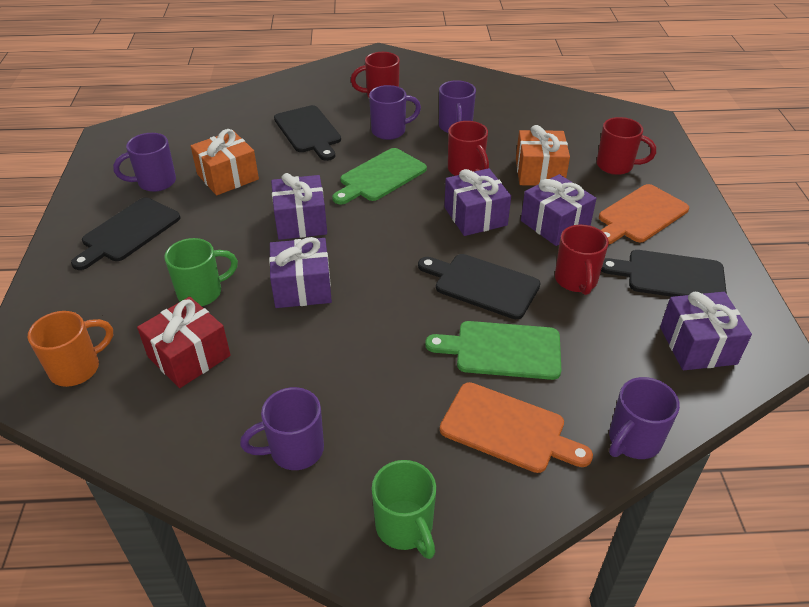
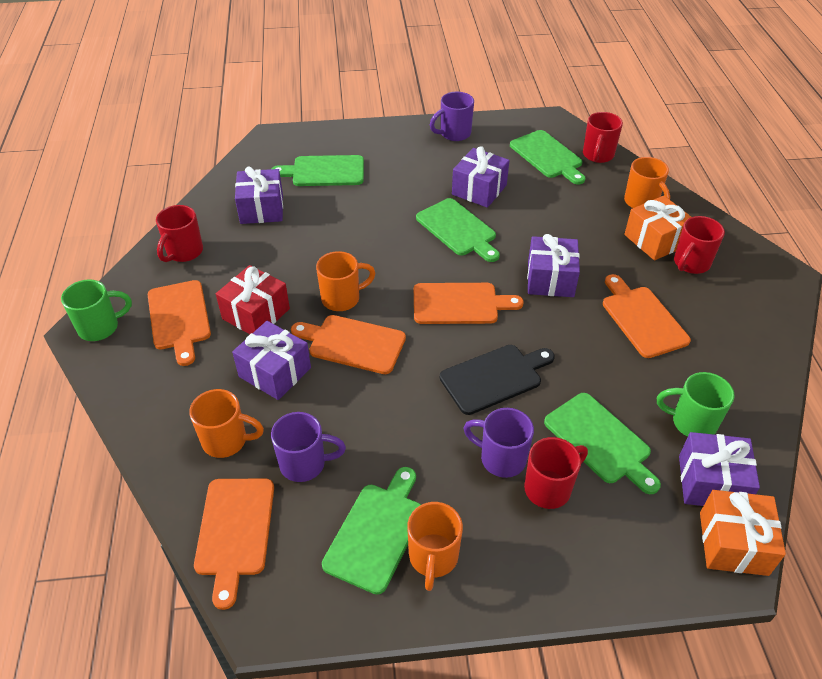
black cutting board: 4 -> 1
green cutting board: 2 -> 5
orange cutting board: 2 -> 5
orange mug: 1 -> 4
purple mug: 5 -> 3

